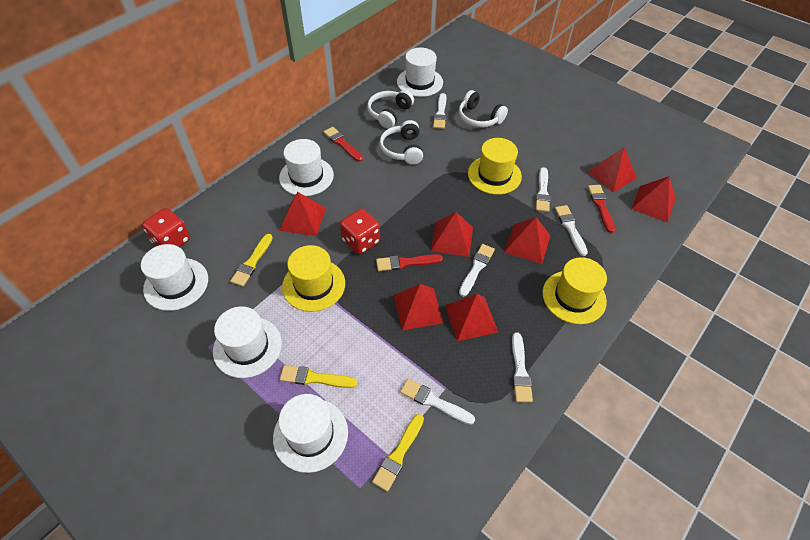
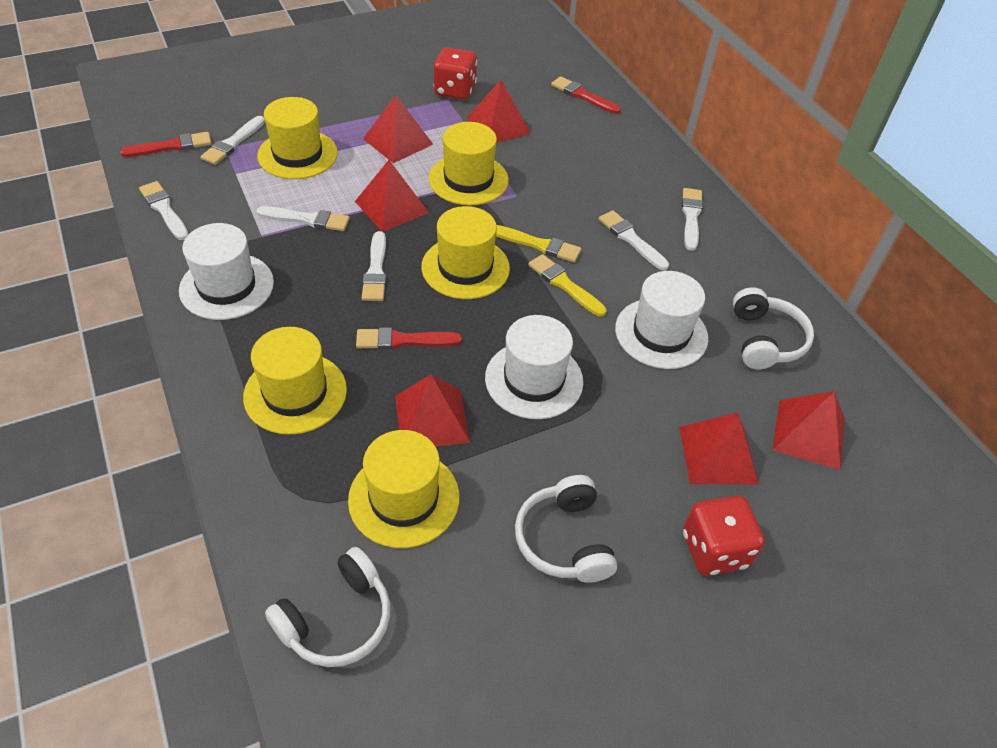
red pyramid: 7 -> 6
white hat: 5 -> 3
yellow brush: 3 -> 2
yellow hat: 3 -> 5

